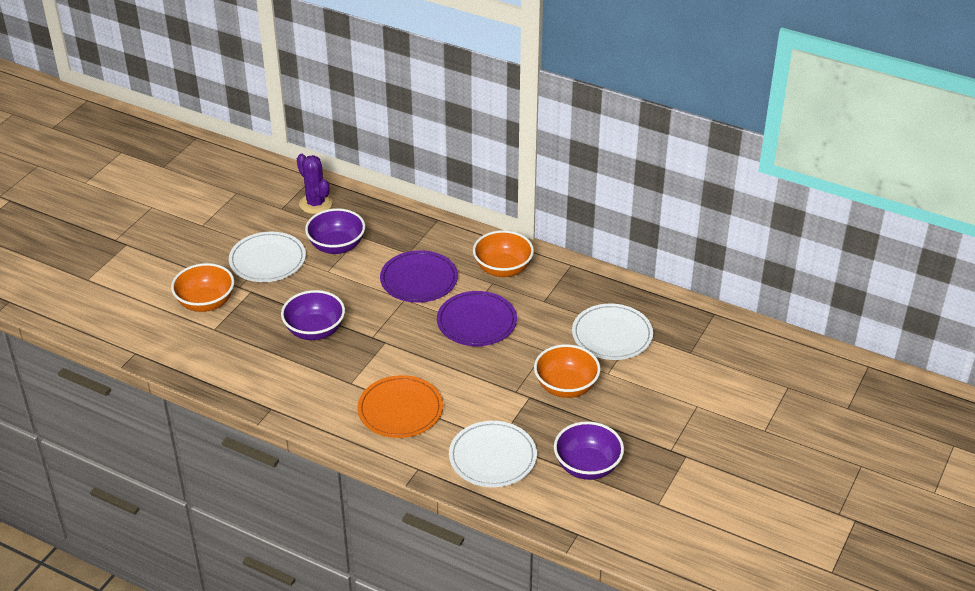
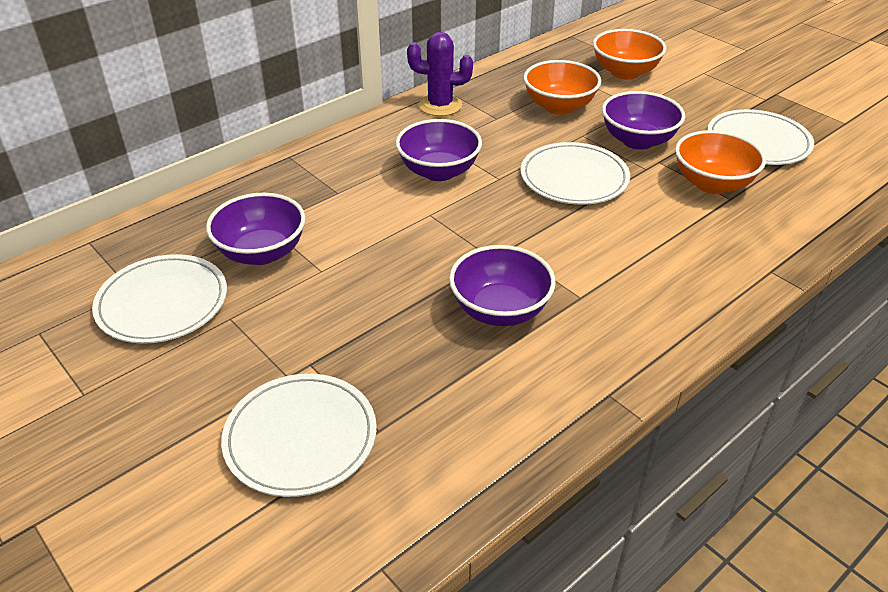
orange plate: 1 -> 0
purple bowl: 3 -> 4
purple plate: 2 -> 0
white plate: 3 -> 4

